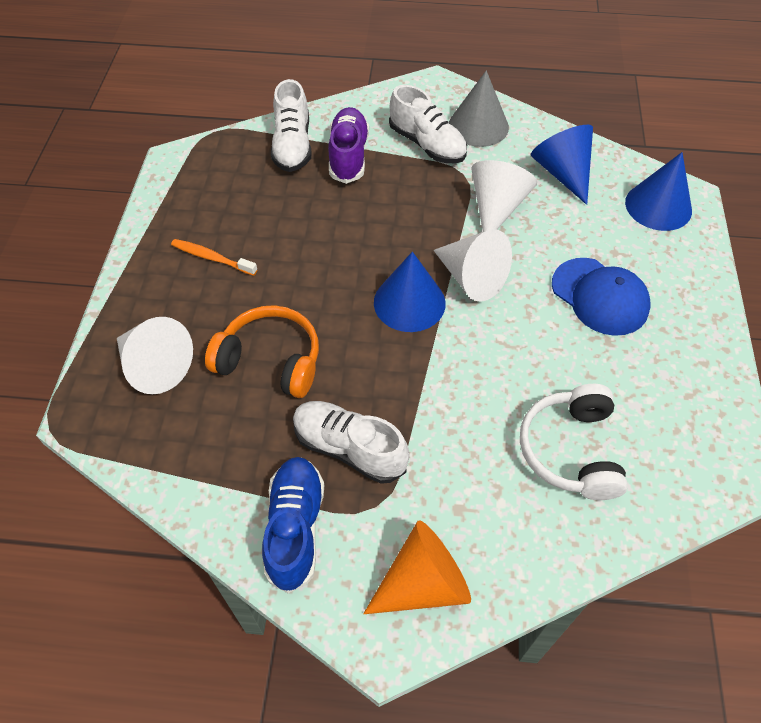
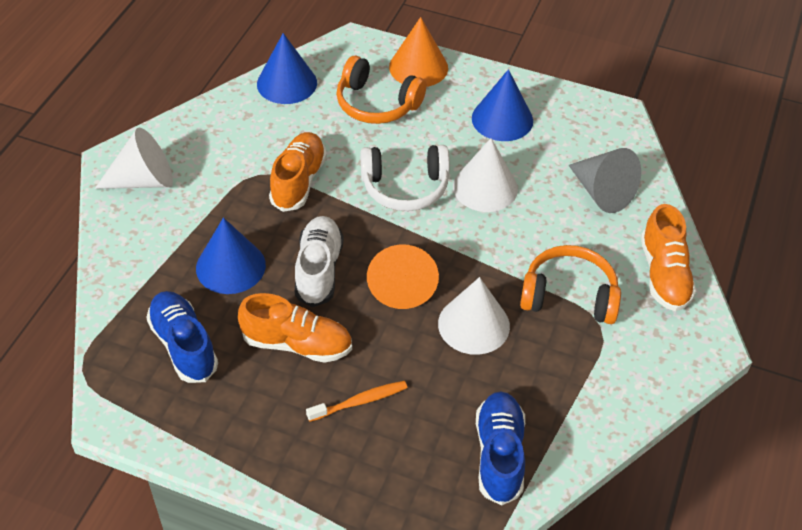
blue cap: 1 -> 0
blue shoe: 1 -> 2
orange cone: 1 -> 2
orange headphones: 1 -> 2
orange shoe: 0 -> 3
purple shoe: 1 -> 0
white shoe: 3 -> 1

